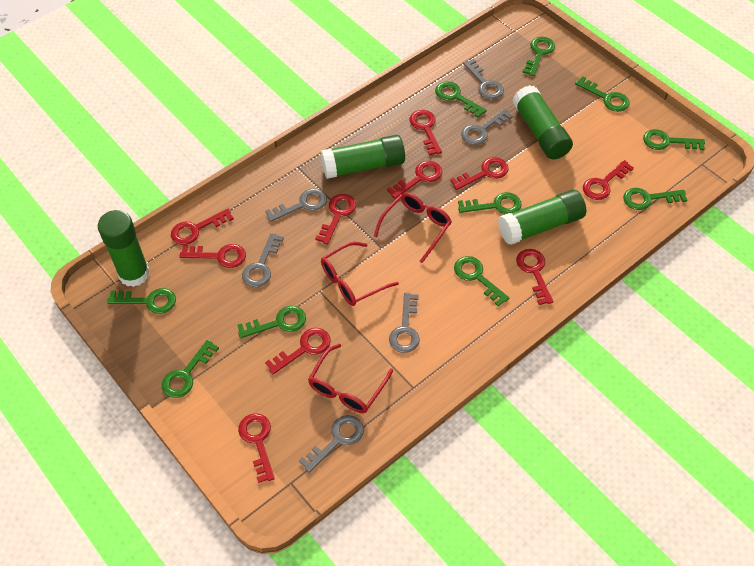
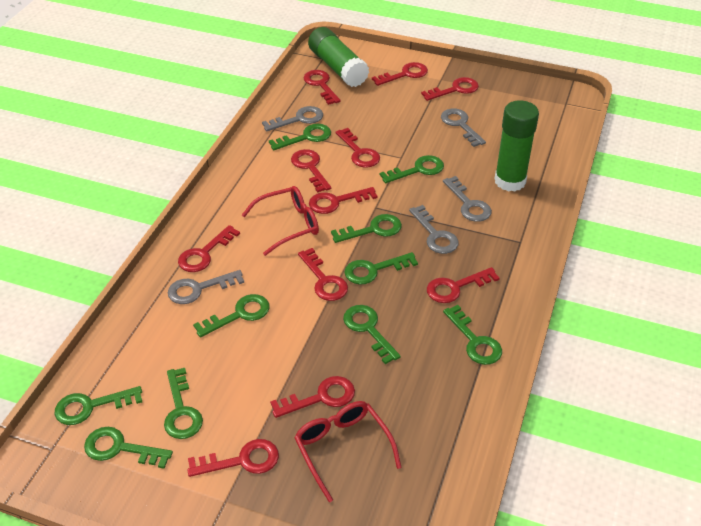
green glue stick: 4 -> 2
grey key: 6 -> 5
red glasses: 3 -> 2
red key: 10 -> 11

